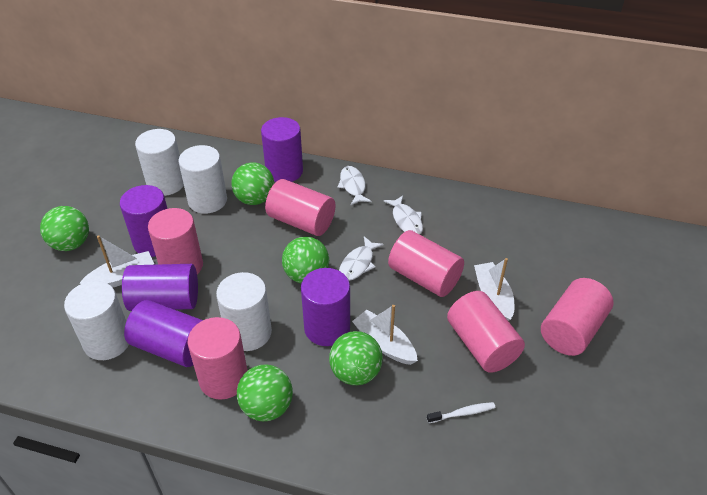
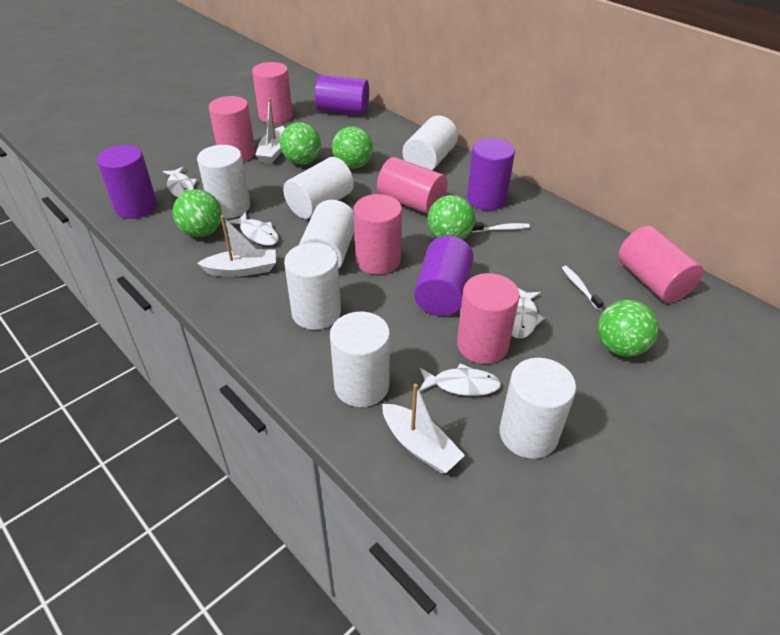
purple cylinder: 5 -> 4
white cylinder: 4 -> 7
white fish: 3 -> 4
white toothbrush: 1 -> 2

